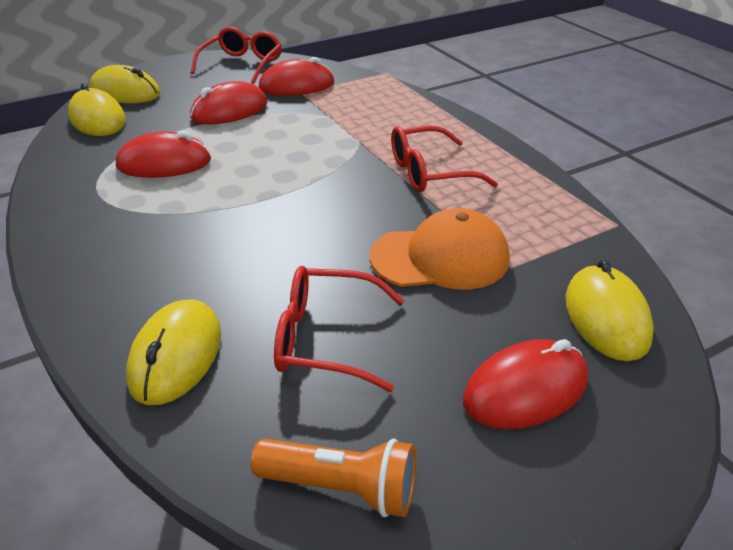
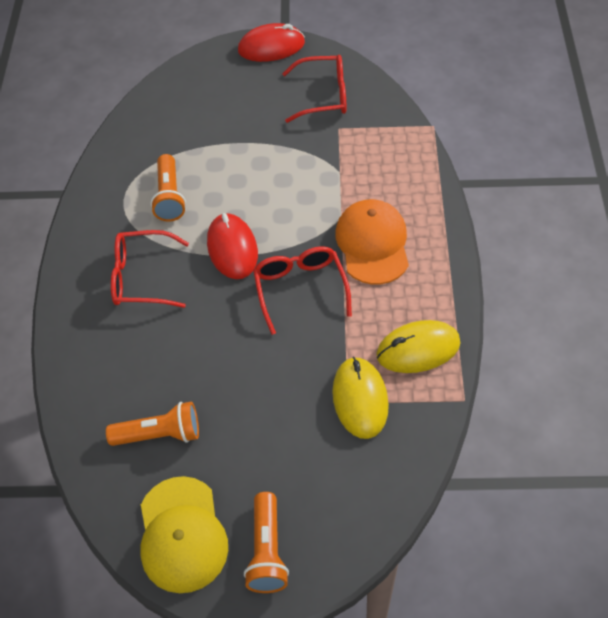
orange flashlight: 1 -> 3
red mouse: 4 -> 2
yellow cap: 0 -> 1
yellow mouse: 4 -> 2

